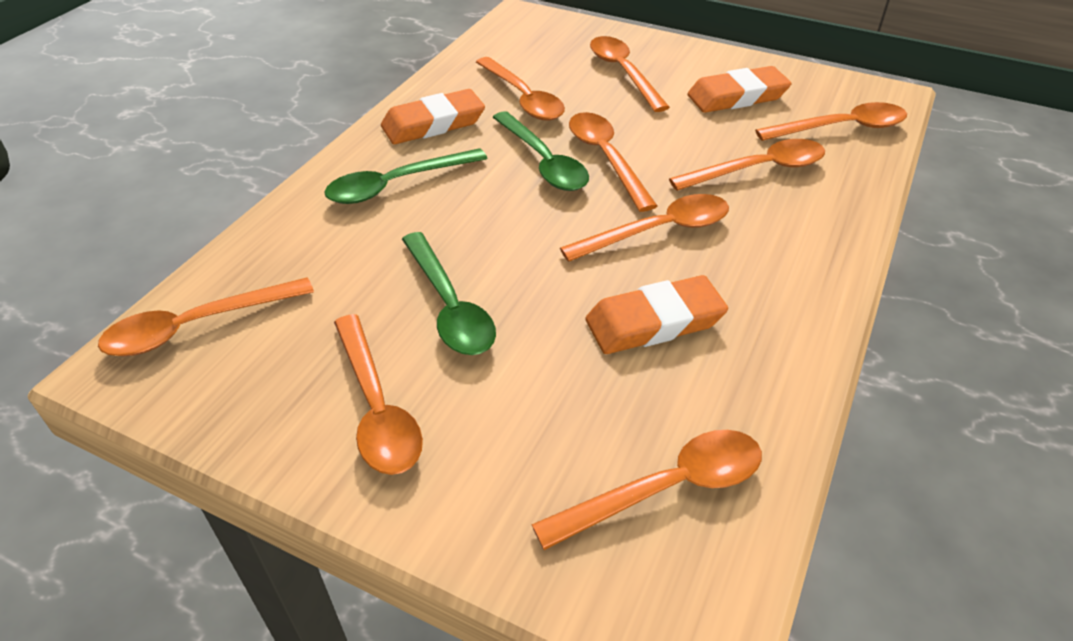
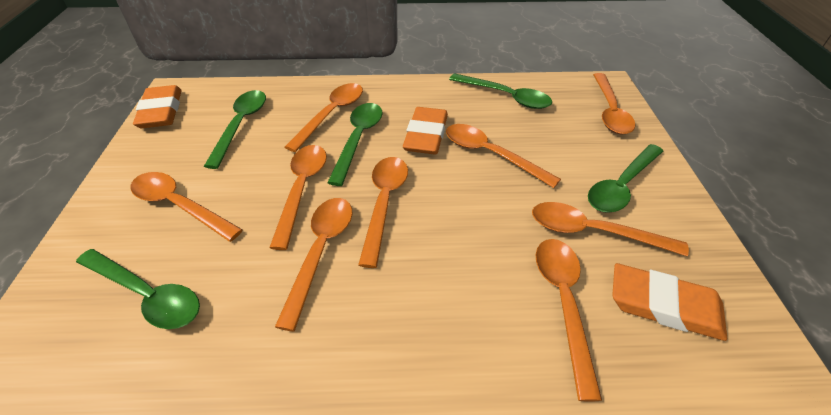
green spoon: 3 -> 5

